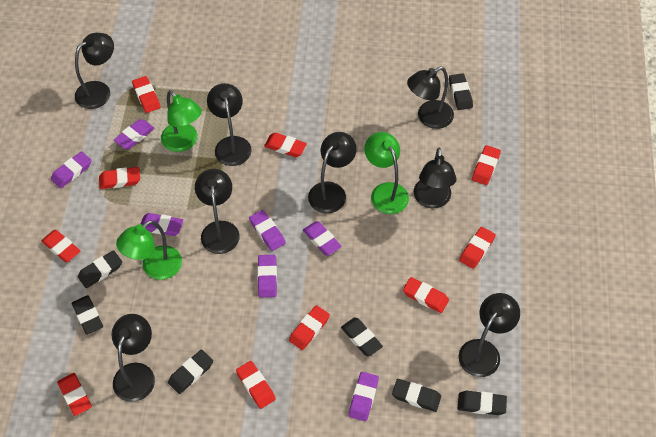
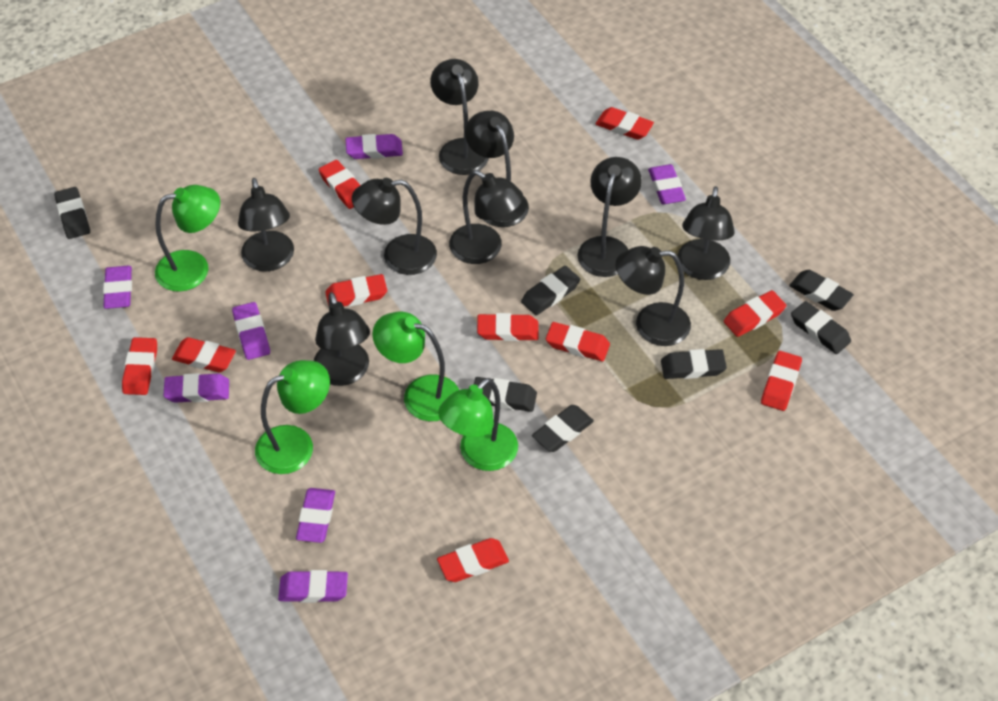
black lamp: 8 -> 9
green lamp: 3 -> 4

